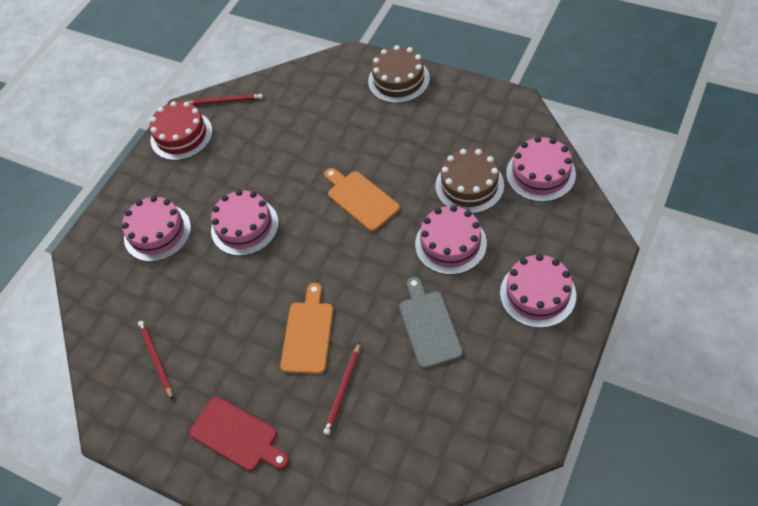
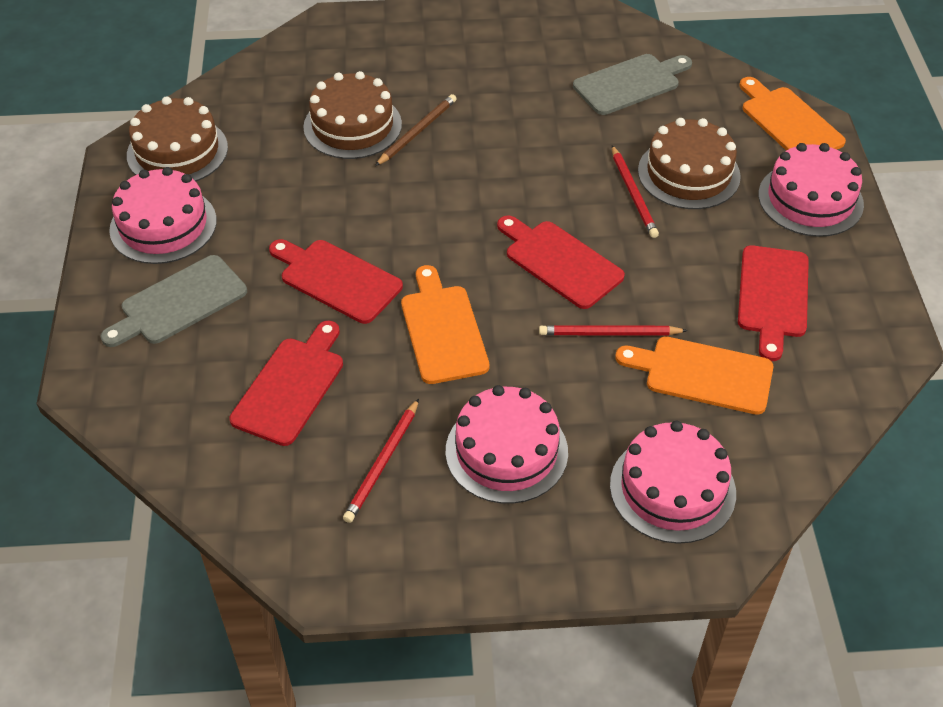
brown cake: 2 -> 3
brown pencil: 0 -> 1
grey cutting board: 1 -> 2
orange cutting board: 2 -> 3
pink cake: 5 -> 4
red cake: 1 -> 0
red cutting board: 1 -> 4

